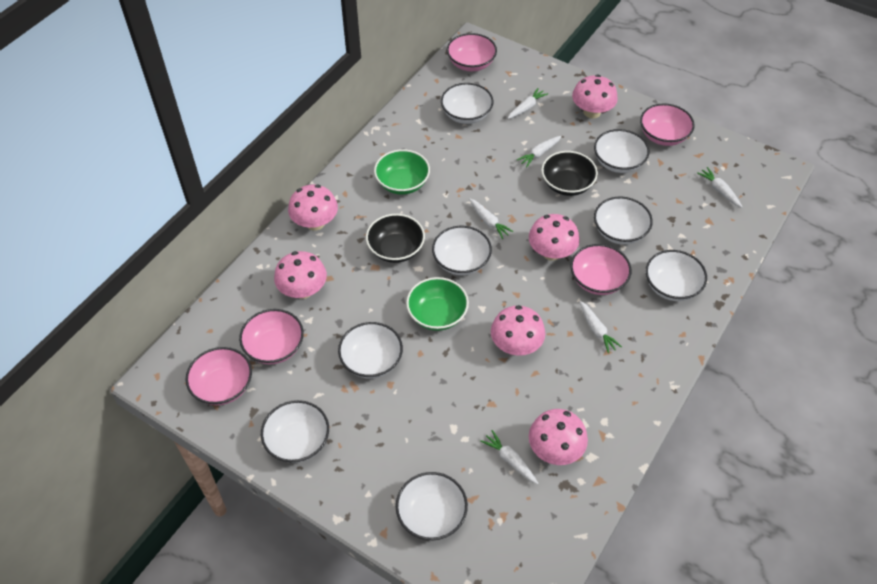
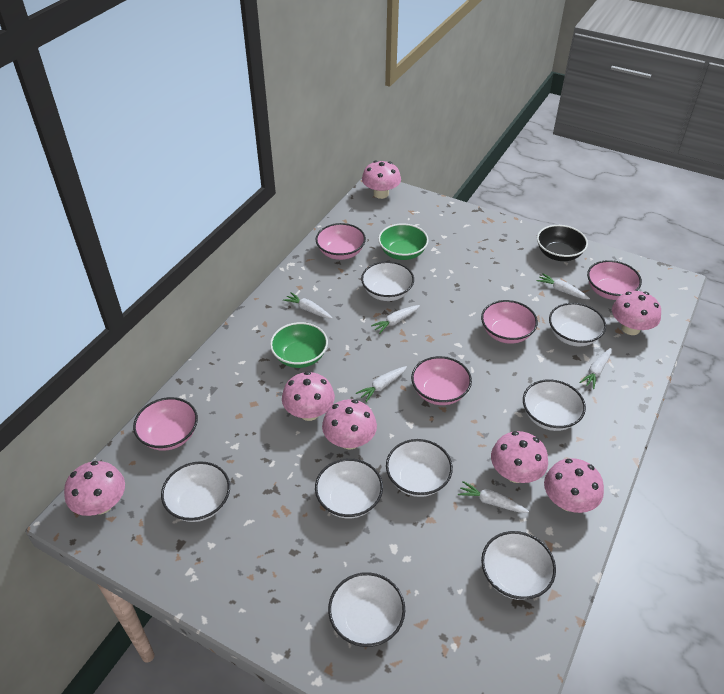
black bowl: 2 -> 1
pink mushroom: 6 -> 7

